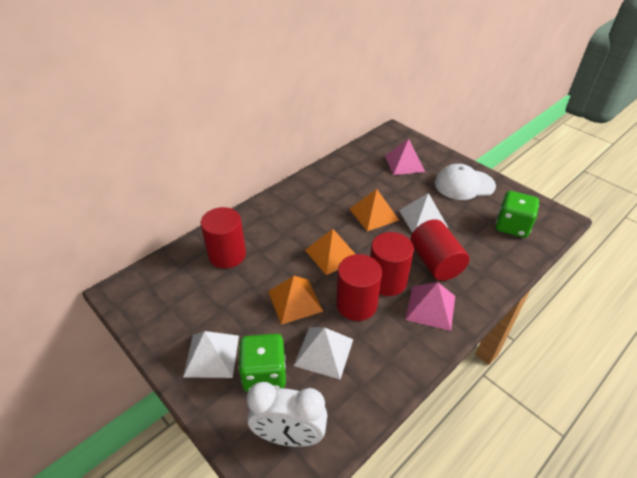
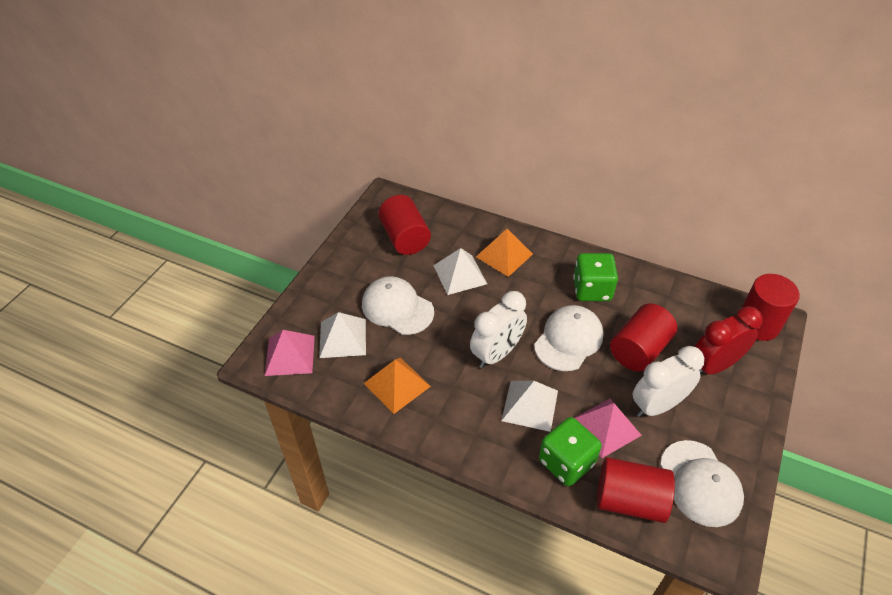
orange pyramid: 3 -> 2
red clock: 0 -> 1
white cap: 1 -> 3
white clock: 1 -> 2

